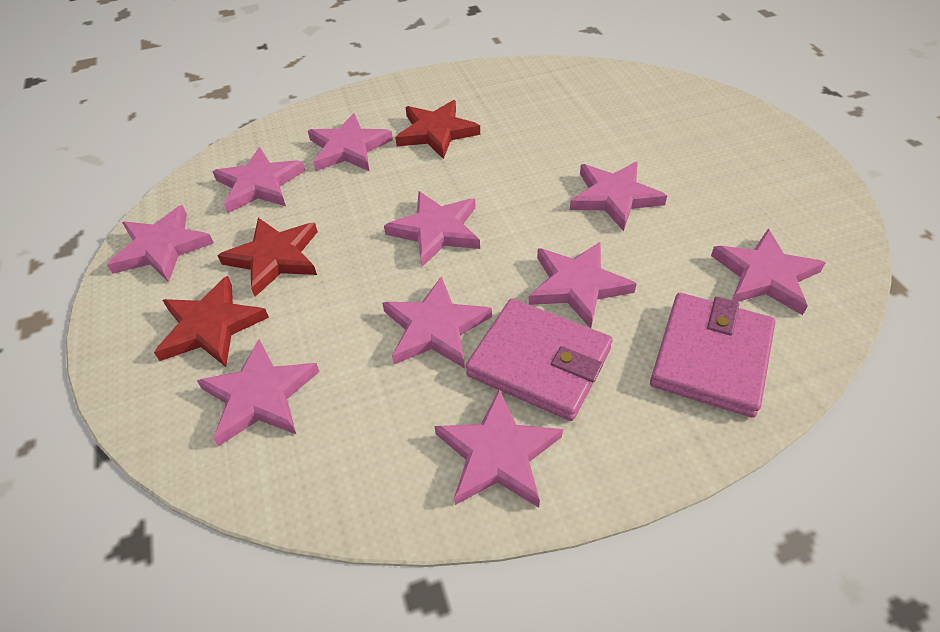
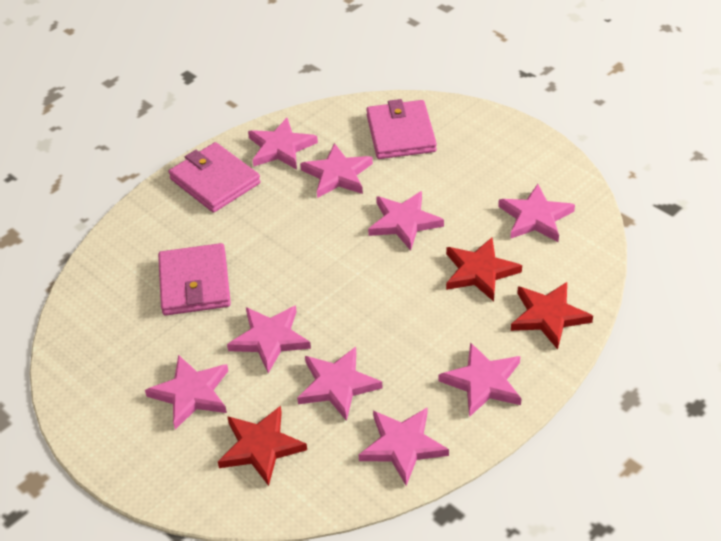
pink star: 10 -> 9
pink wallet: 2 -> 3

